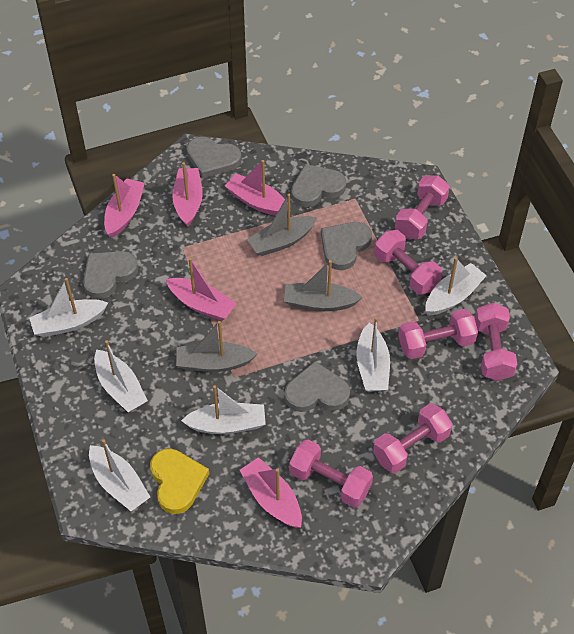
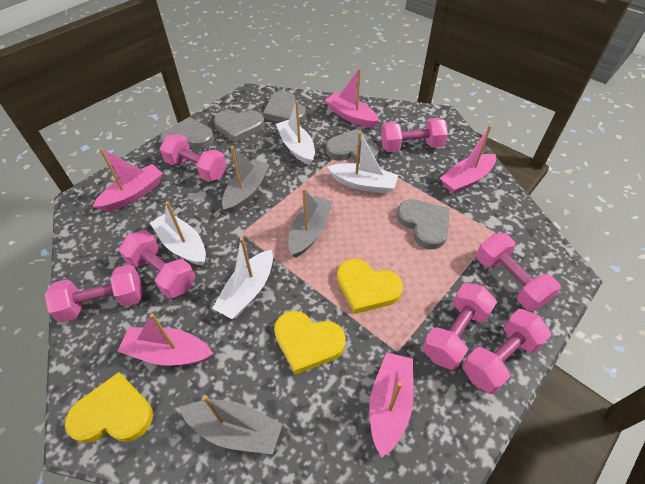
pink dumbbell: 6 -> 7
white boat: 6 -> 4
yellow heart: 1 -> 3

